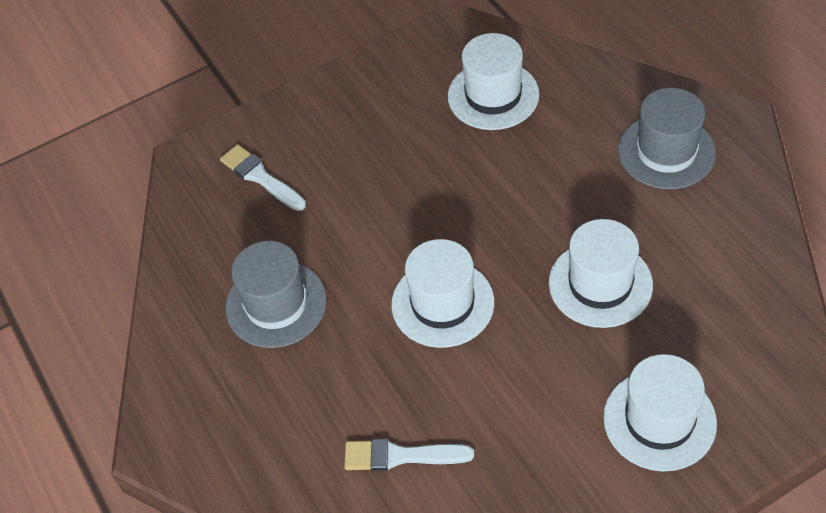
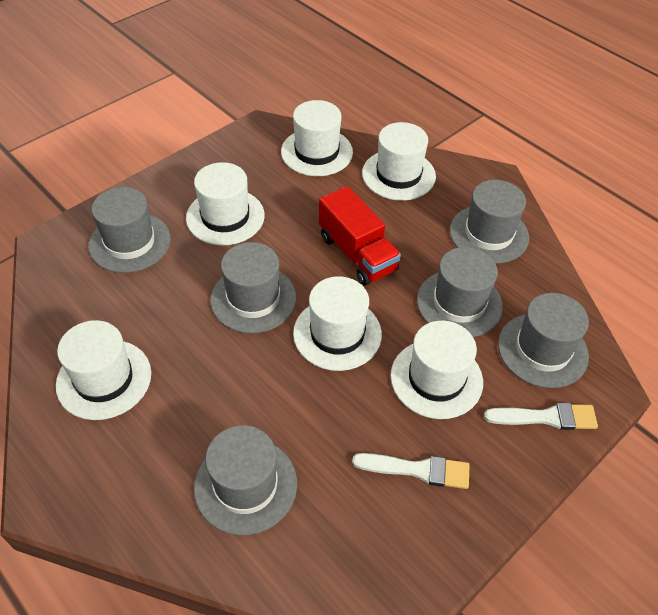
grey hat: 2 -> 6
red truck: 0 -> 1
white hat: 4 -> 6

